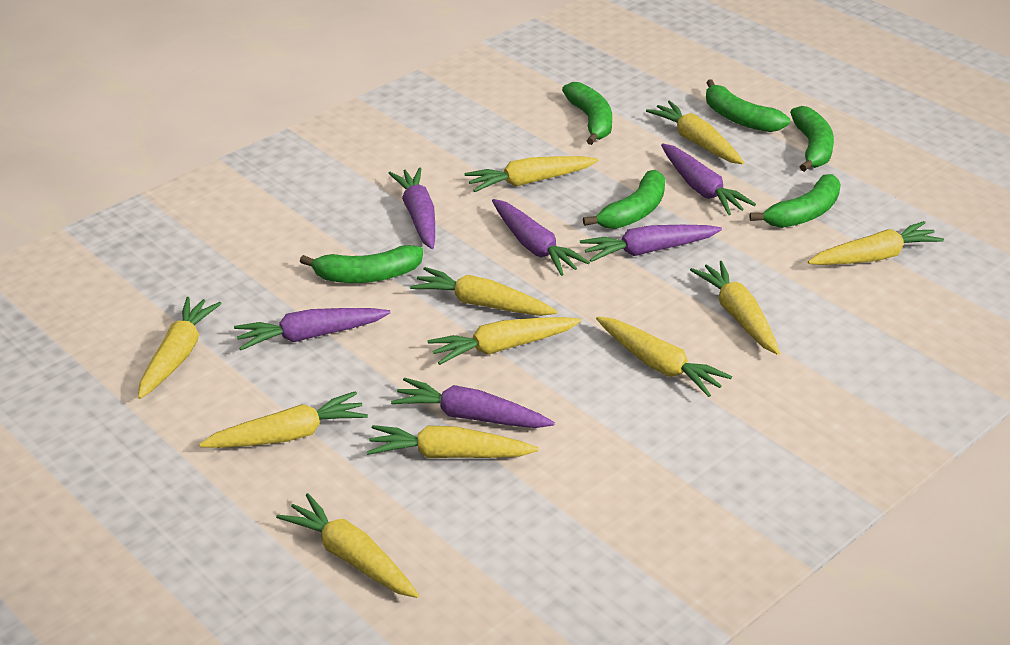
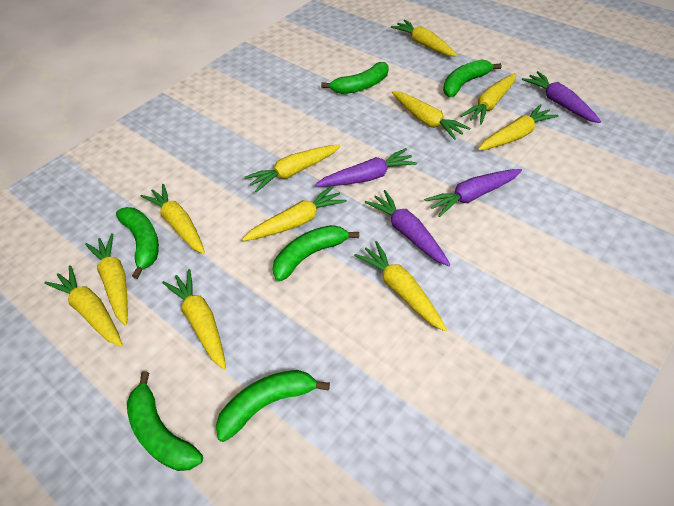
purple carrot: 6 -> 4

